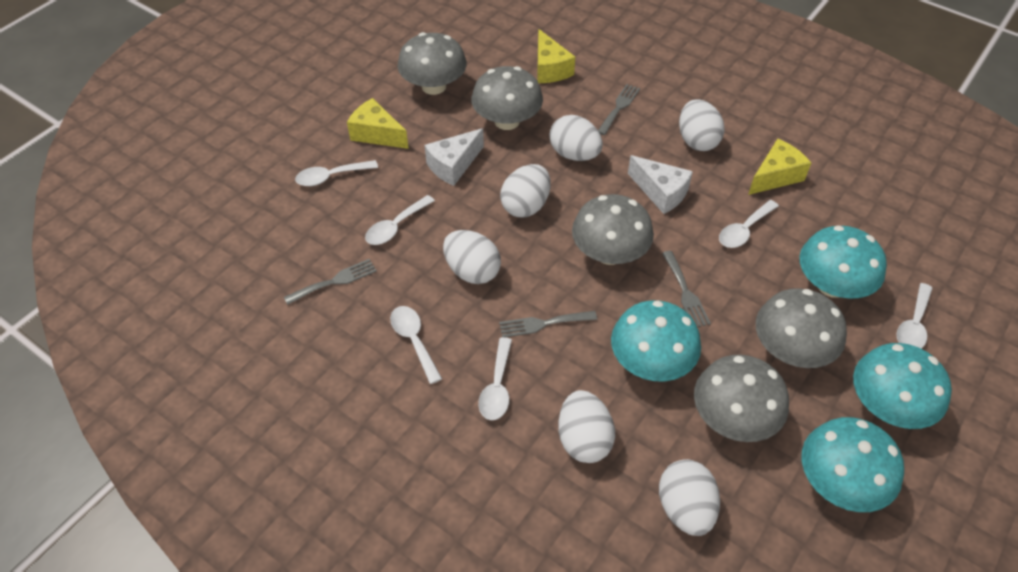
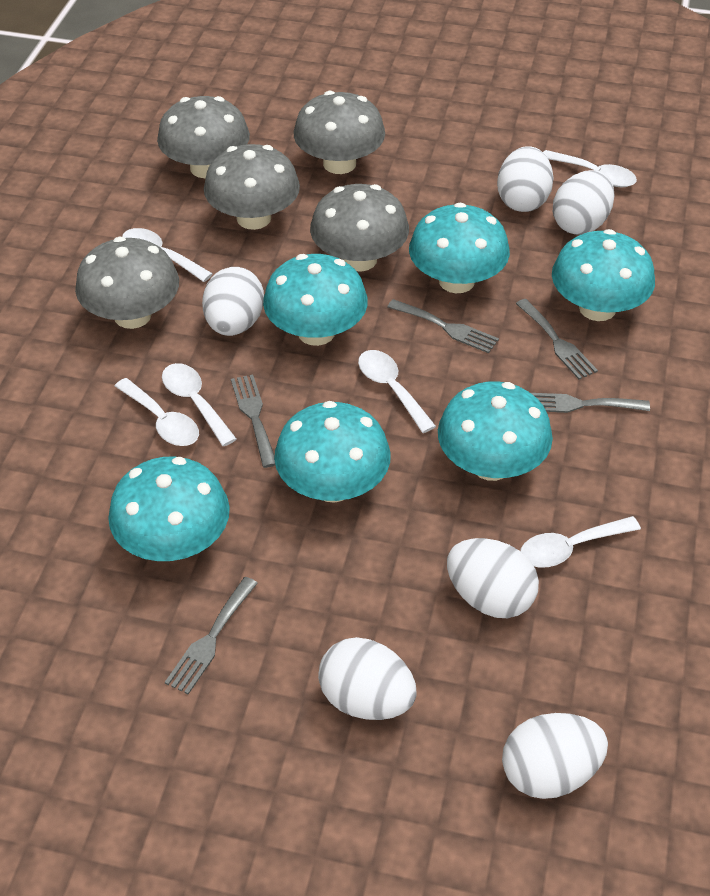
grey fork: 4 -> 5
turquoise mushroom: 4 -> 6
white cheese: 2 -> 0
yellow cheese: 3 -> 0

